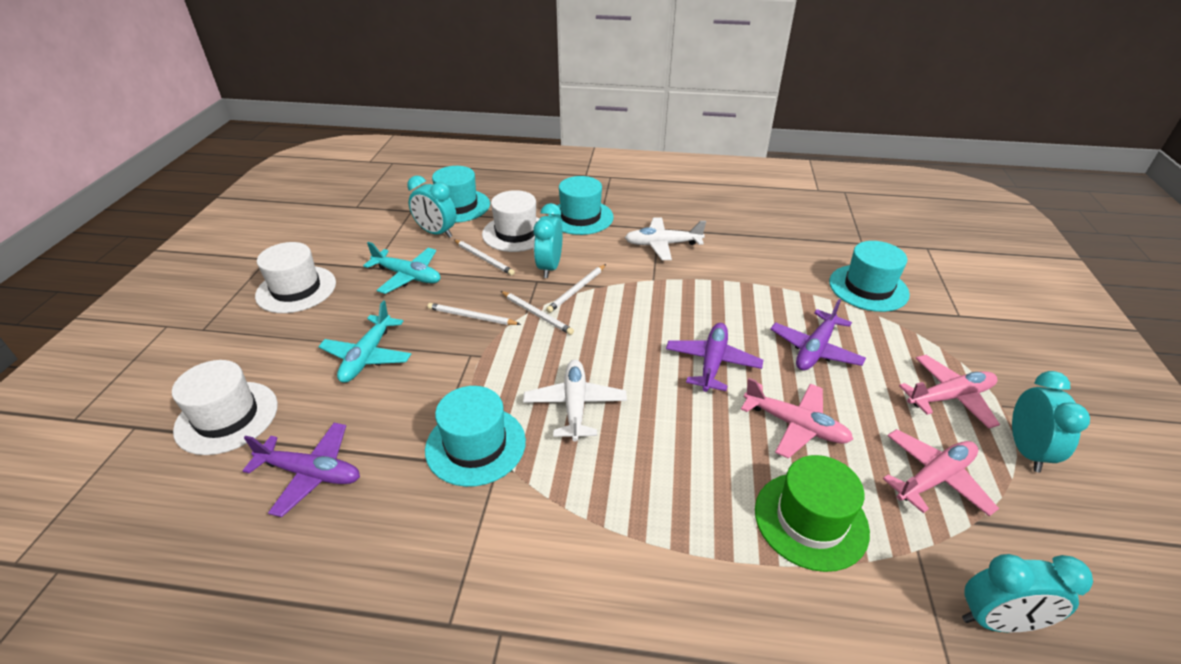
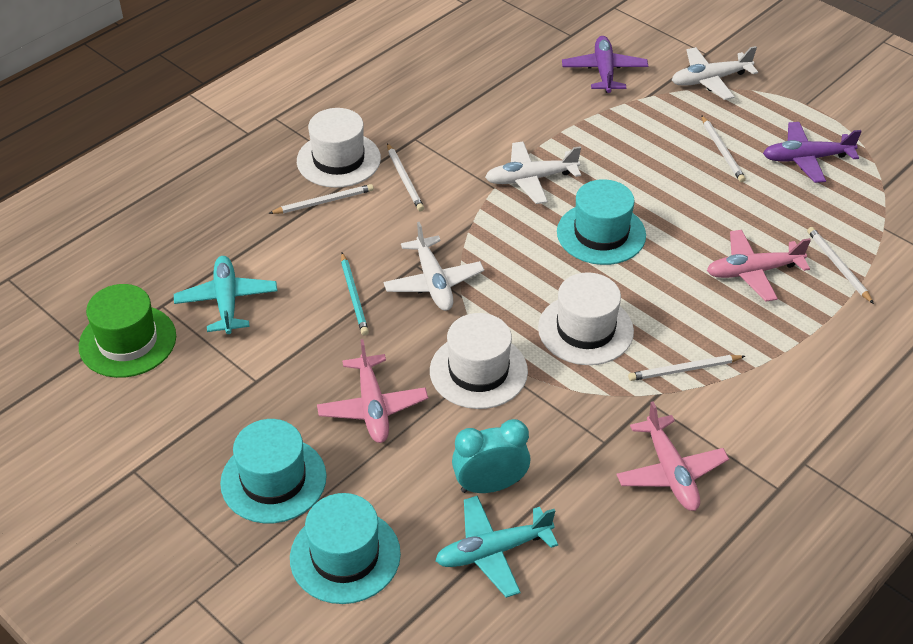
purple plane: 3 -> 2
turquoise clock: 4 -> 1
turquoise hat: 4 -> 3
turquoise pencil: 0 -> 1
white pencil: 4 -> 5
white plane: 2 -> 3

